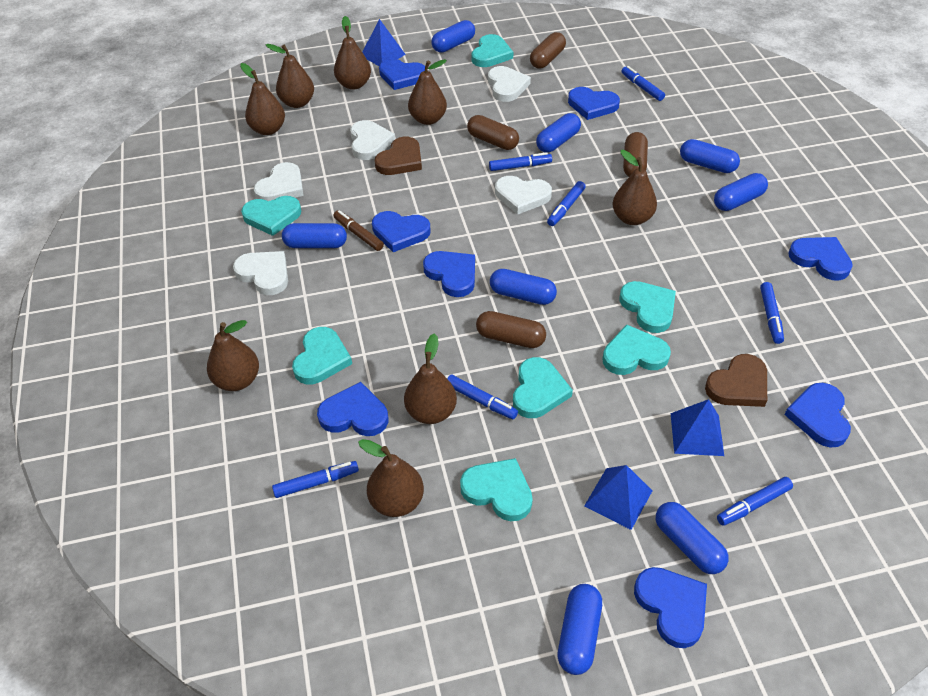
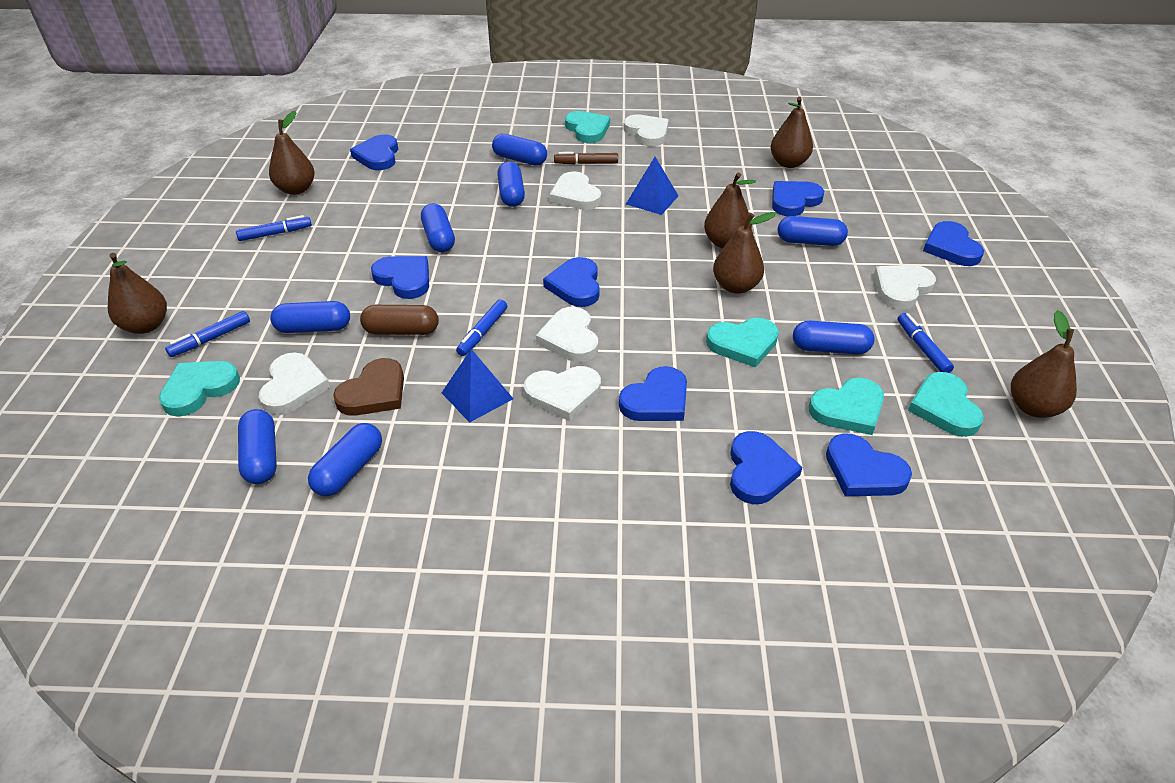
blue marker: 7 -> 4
blue pyramid: 3 -> 2
brown capsule: 4 -> 1
brown heart: 2 -> 1
brown pear: 8 -> 6
turquoise heart: 7 -> 5
white heart: 5 -> 6

